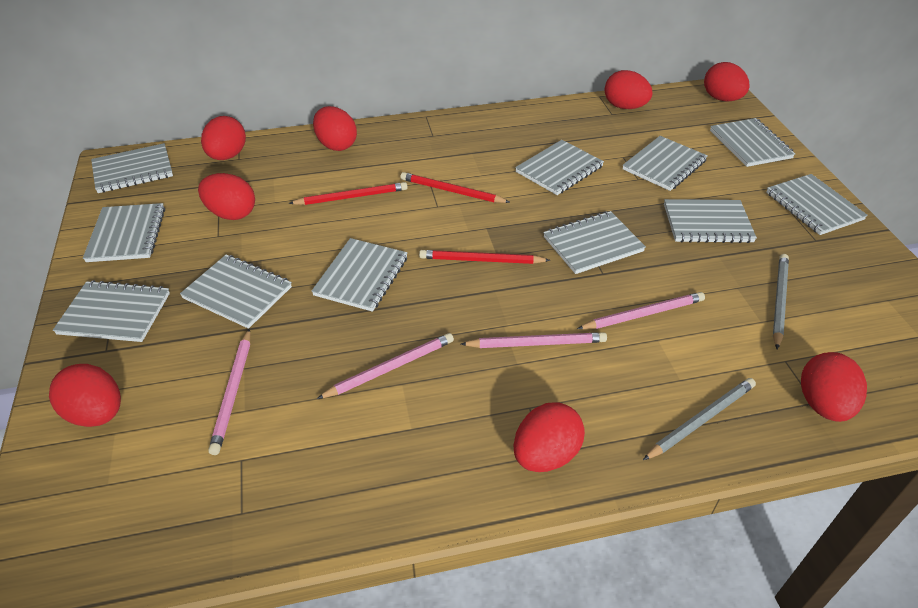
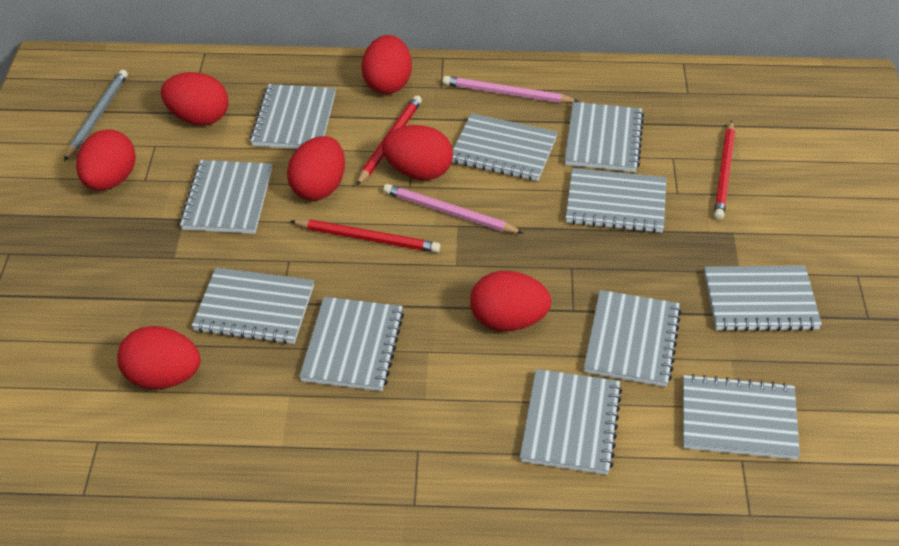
grey pencil: 2 -> 1
pink pencil: 4 -> 2
red egg: 8 -> 7

